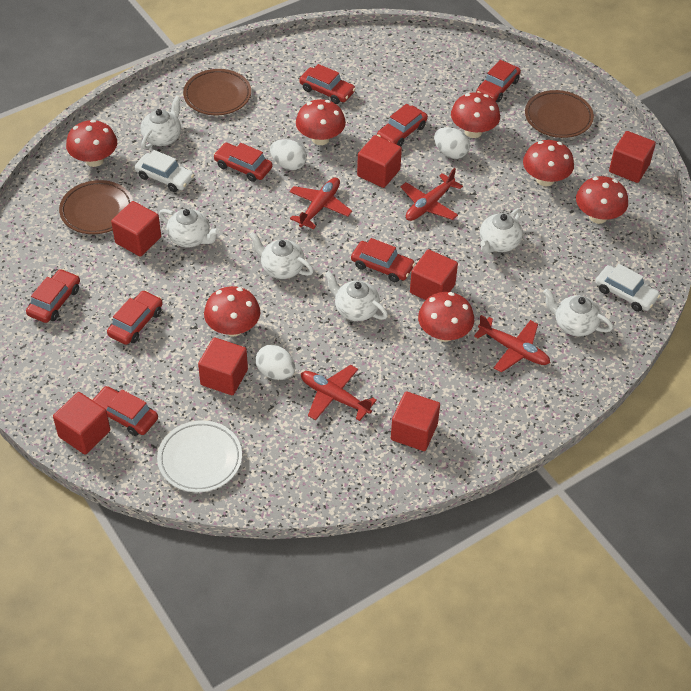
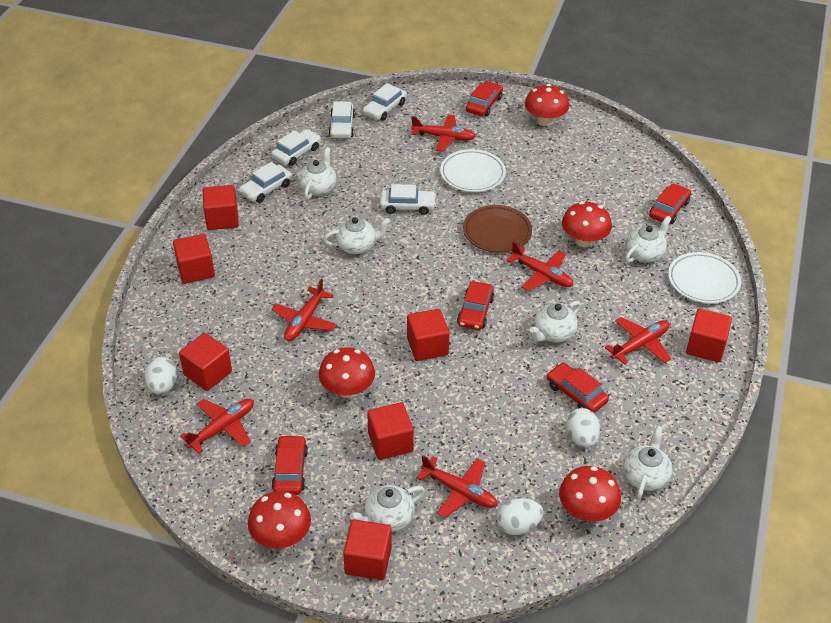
brown plate: 3 -> 1
red car: 8 -> 5
red mushroom: 7 -> 5
red plane: 4 -> 6
white car: 2 -> 5
white plate: 1 -> 2

